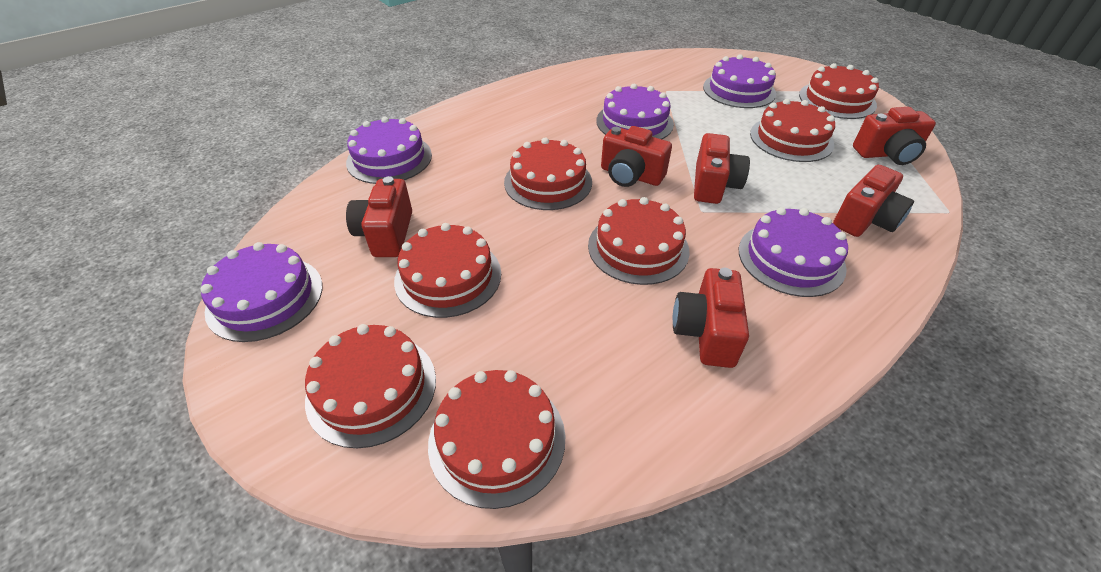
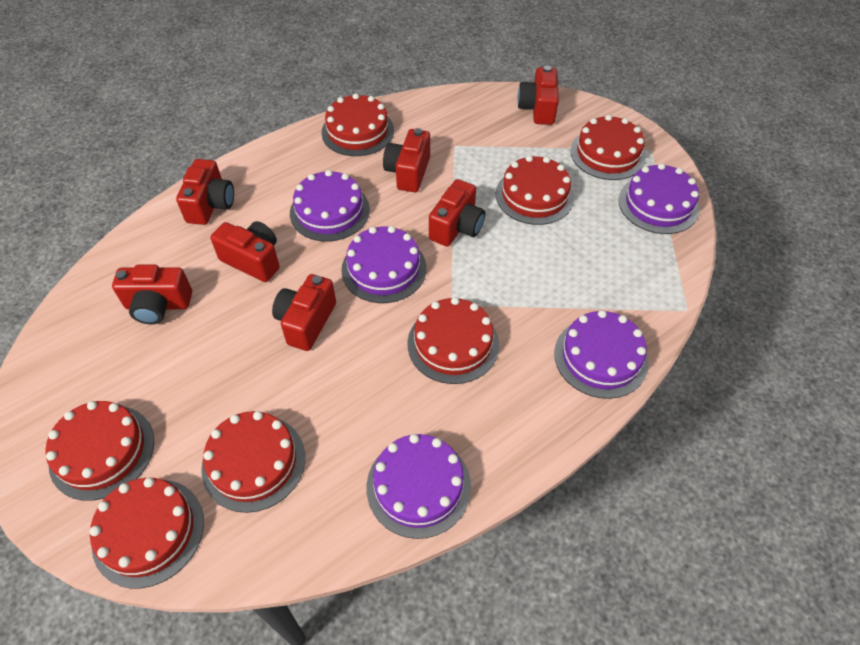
red camera: 6 -> 7

